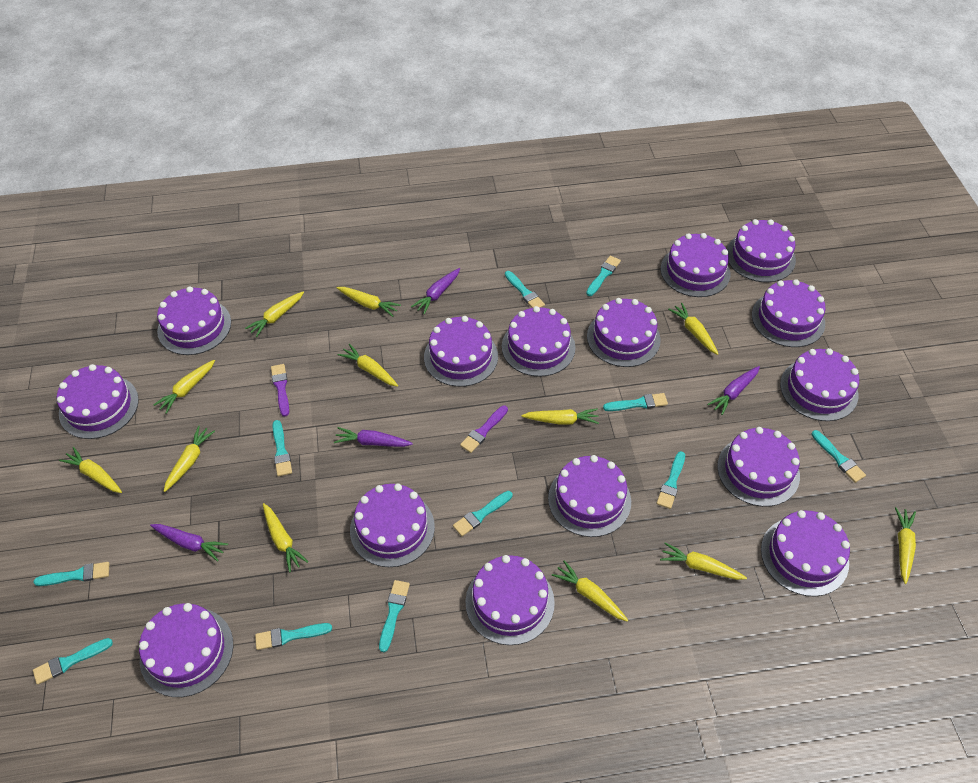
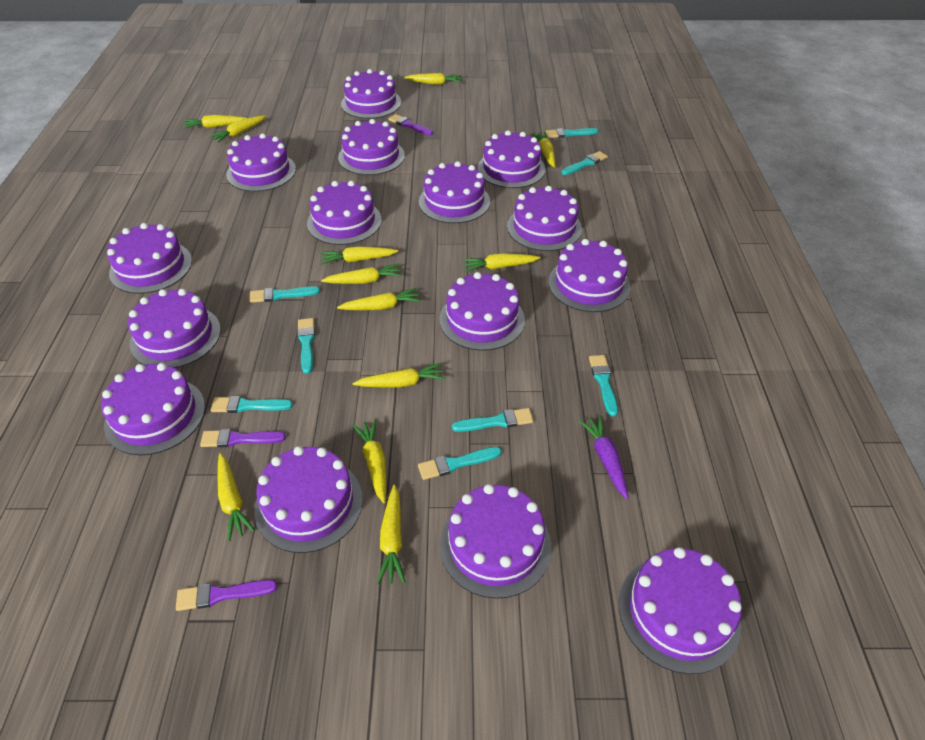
purple brush: 2 -> 3
purple carrot: 4 -> 1
turquoise brush: 11 -> 8

